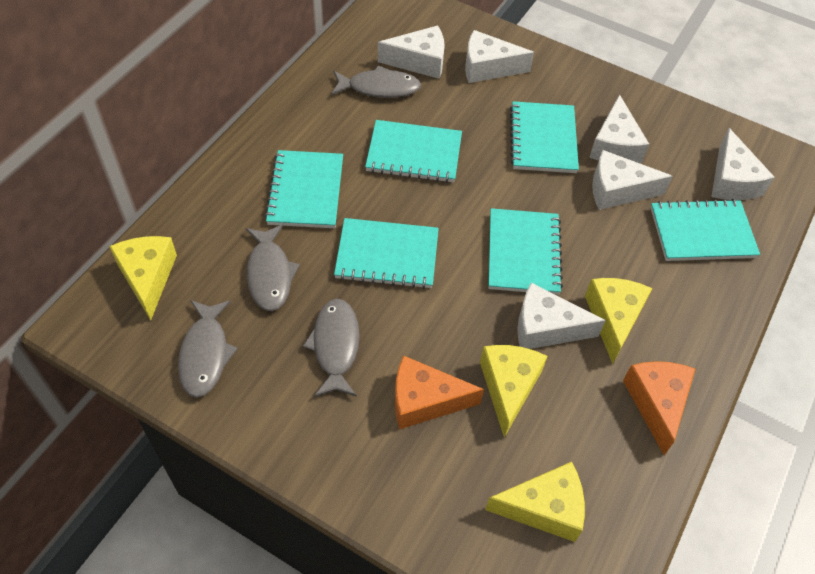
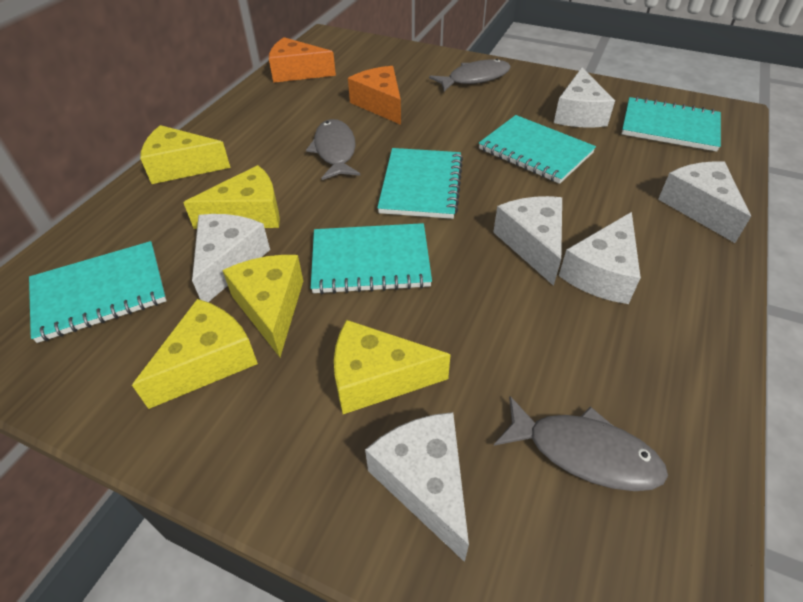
grey fish: 4 -> 3
turquoise notebook: 6 -> 5
yellow cheese: 4 -> 5

